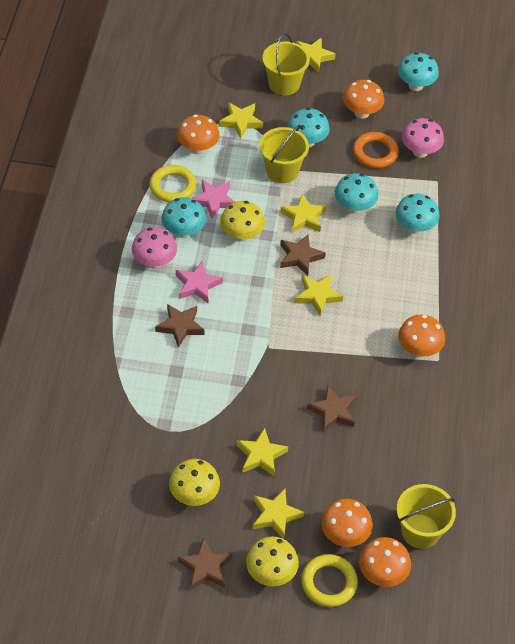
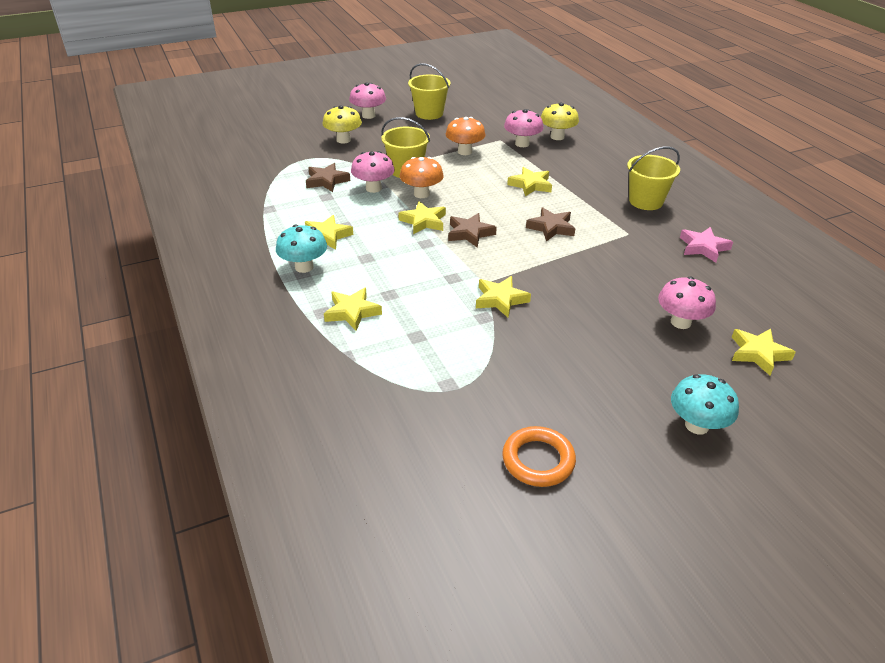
brown star: 4 -> 3
orange mushroom: 5 -> 2
pink mushroom: 2 -> 4
pink star: 2 -> 1
turquoise mushroom: 5 -> 2
yellow mushroom: 3 -> 2
yellow ring: 2 -> 0

